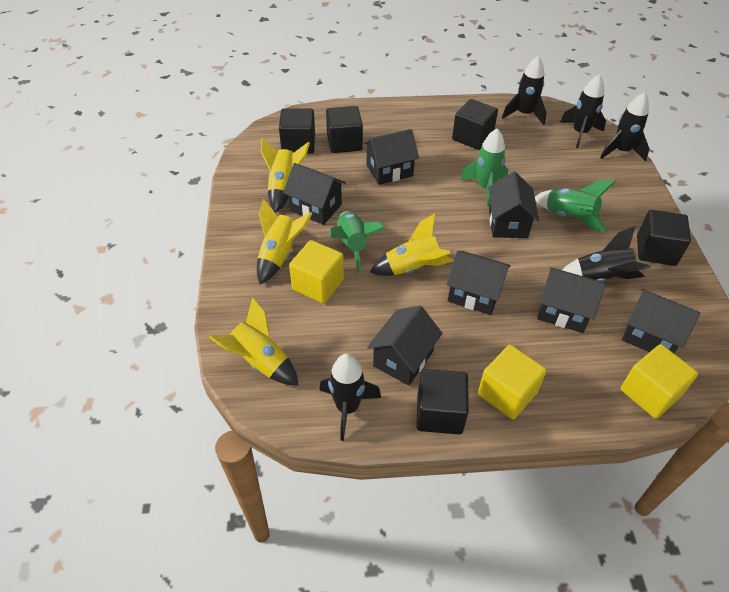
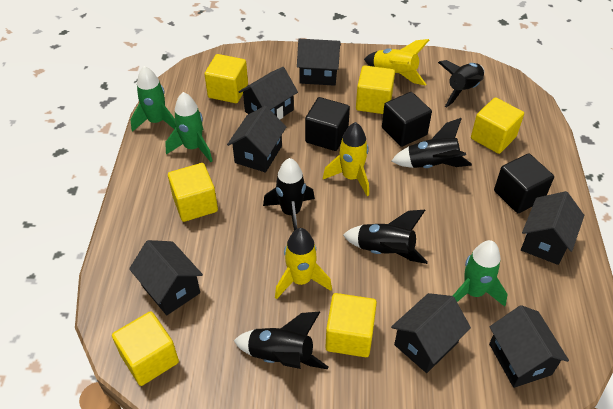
black cube: 5 -> 3
yellow cube: 3 -> 6
yellow rocket: 4 -> 3

